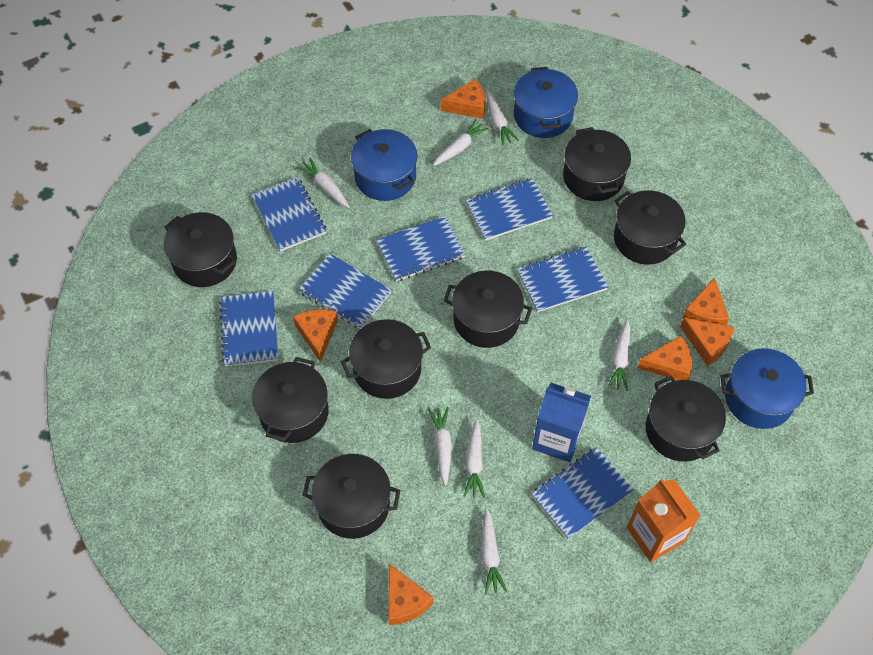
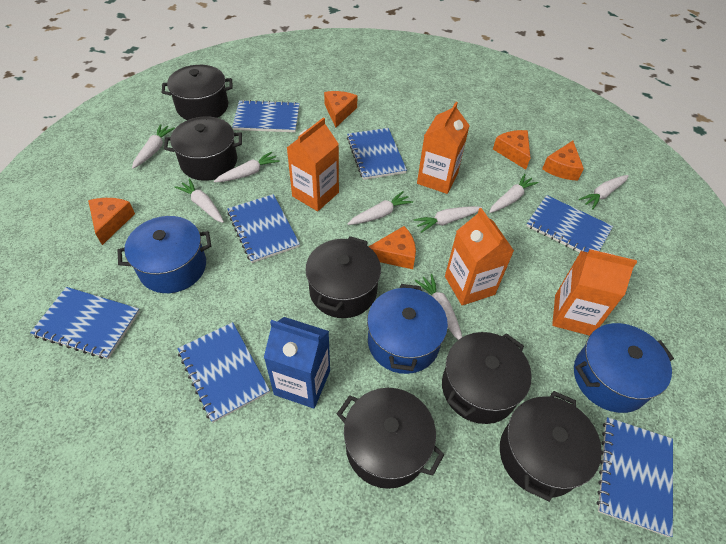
black pot: 8 -> 6
orange carton: 1 -> 4
orange cheese: 6 -> 5
white carrot: 7 -> 8

